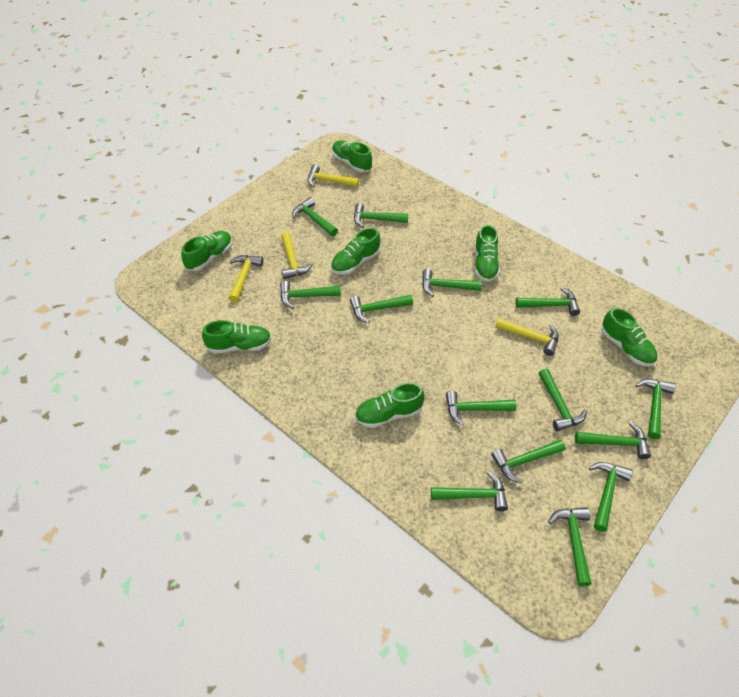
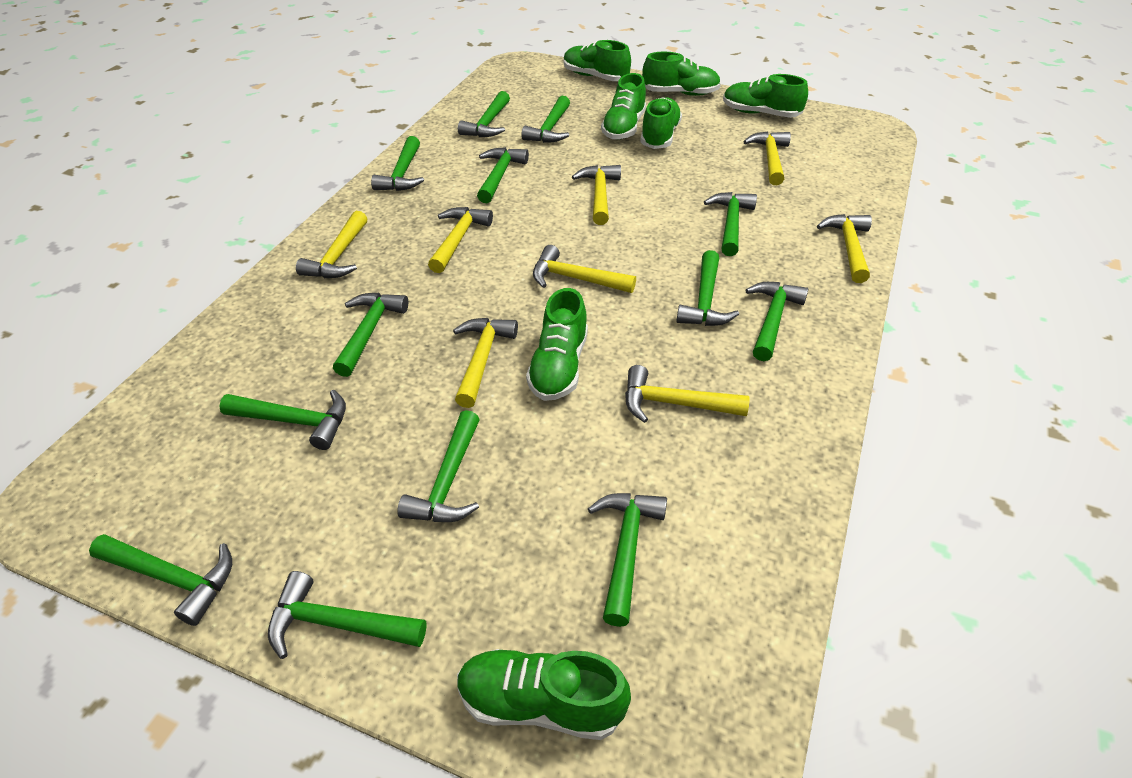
green hammer: 14 -> 13
yellow hammer: 4 -> 8

